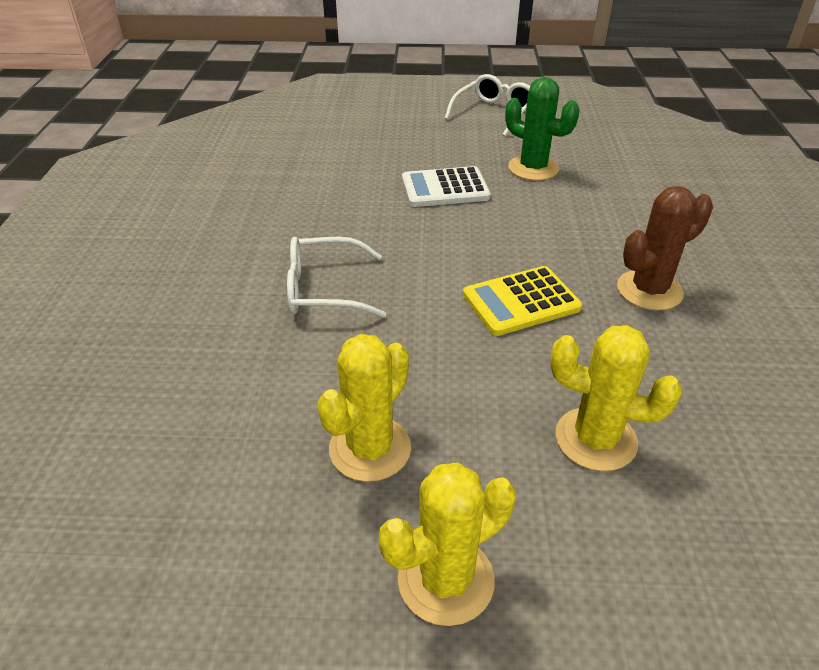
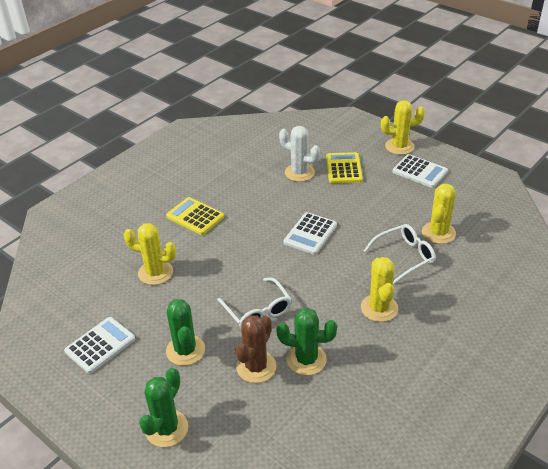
green cactus: 1 -> 3
white cactus: 0 -> 1
white calculator: 1 -> 3
yellow cactus: 3 -> 4
yellow calculator: 1 -> 2

